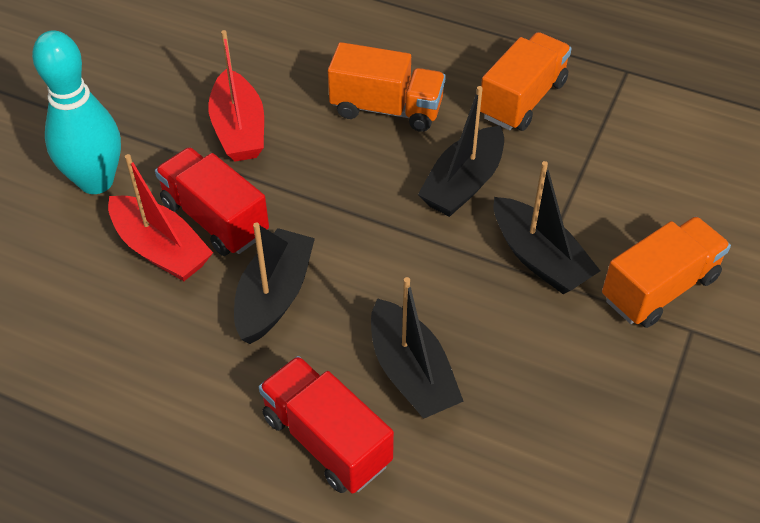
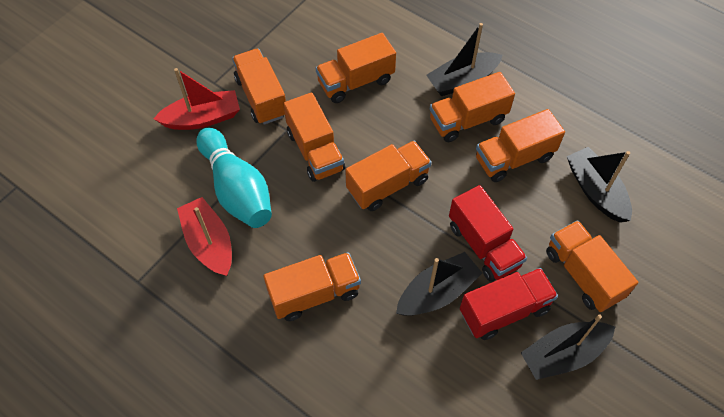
orange truck: 3 -> 8

